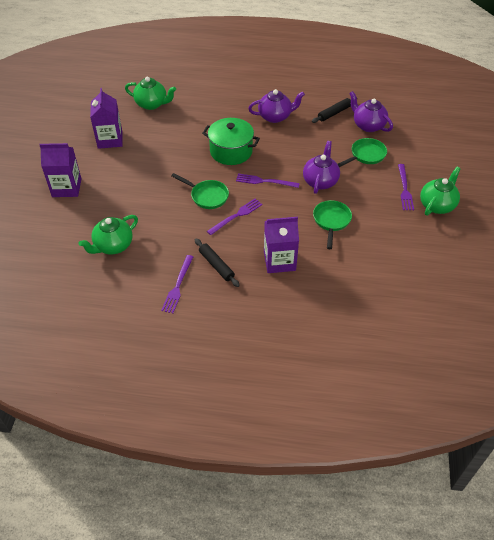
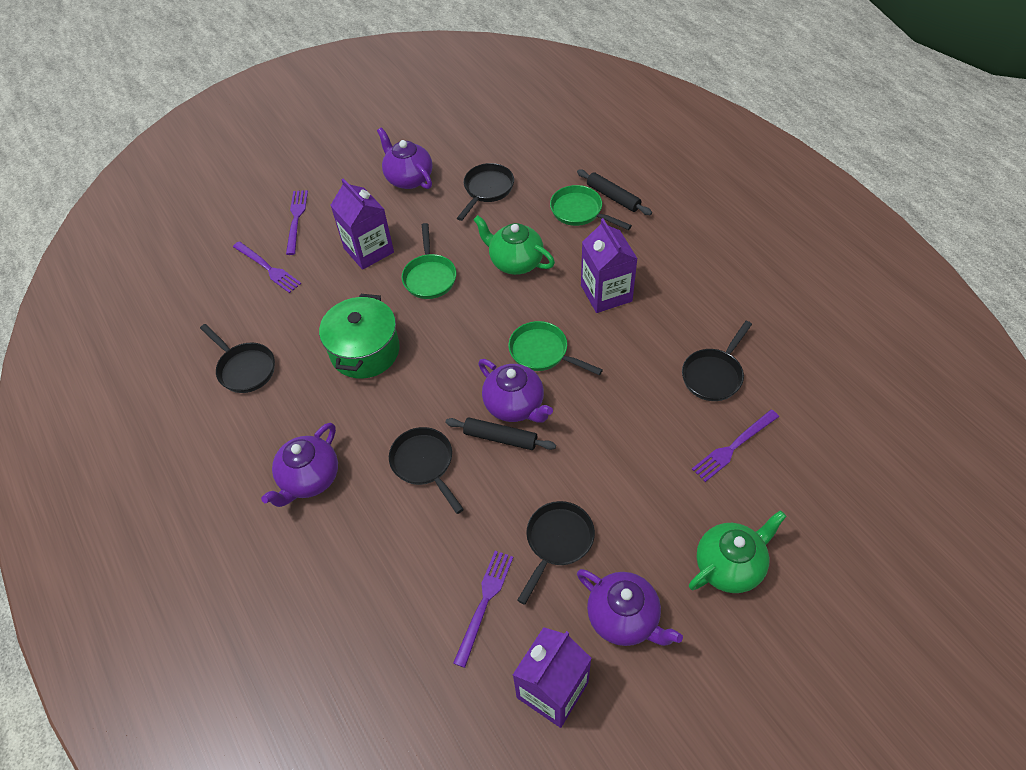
black pan: 0 -> 5
green teapot: 3 -> 2
purple teapot: 3 -> 4

